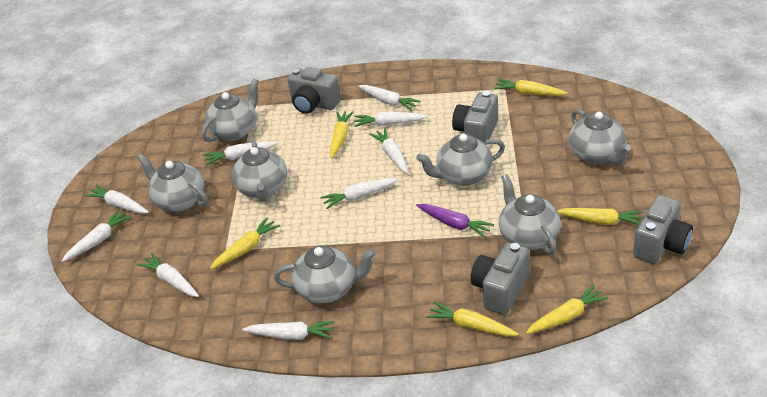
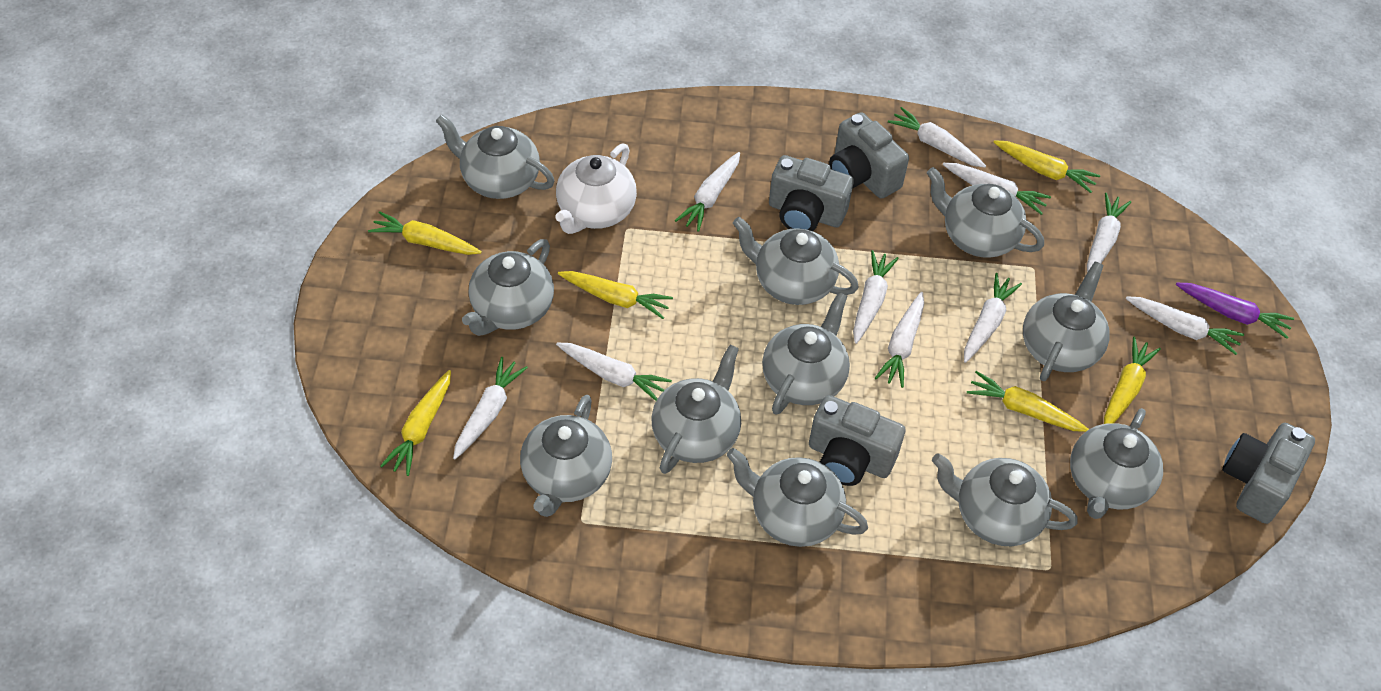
grey teapot: 7 -> 11
white carrot: 9 -> 10
white teapot: 0 -> 1

